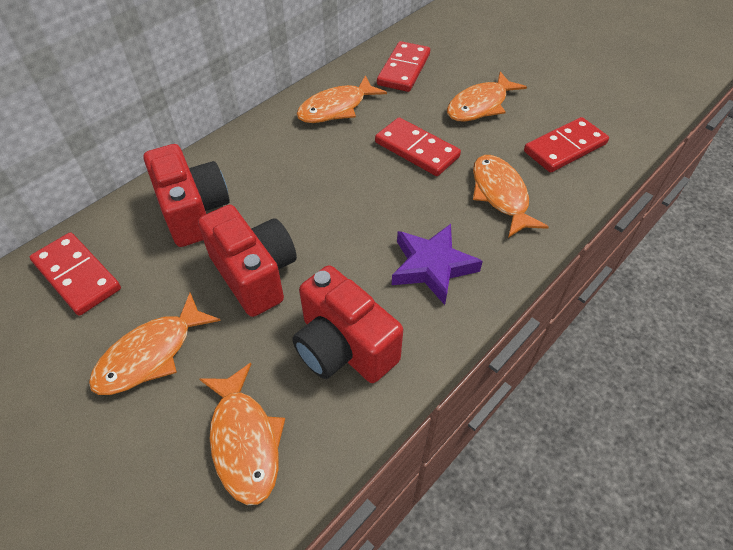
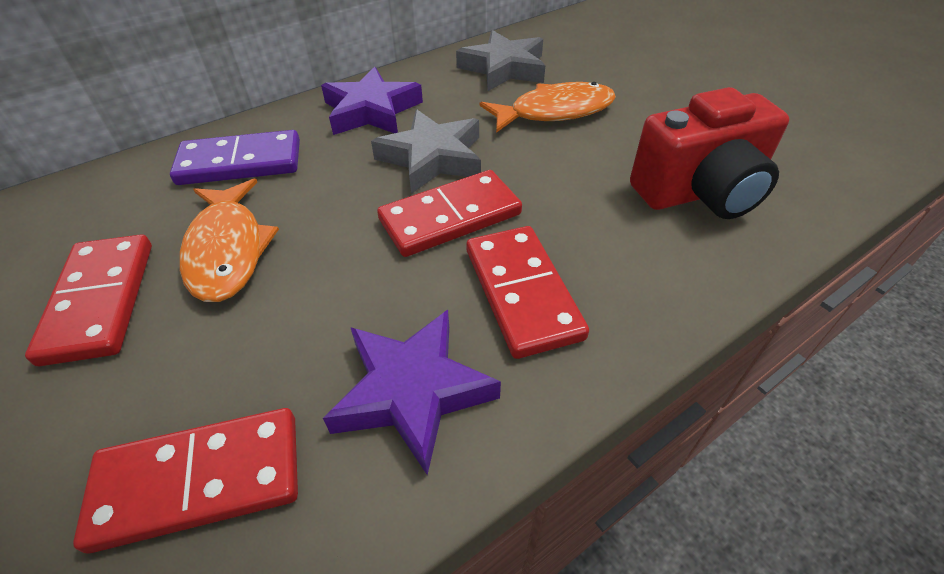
grey star: 0 -> 2
orange fish: 5 -> 2
purple domino: 0 -> 1
purple star: 1 -> 2
red camera: 3 -> 1

